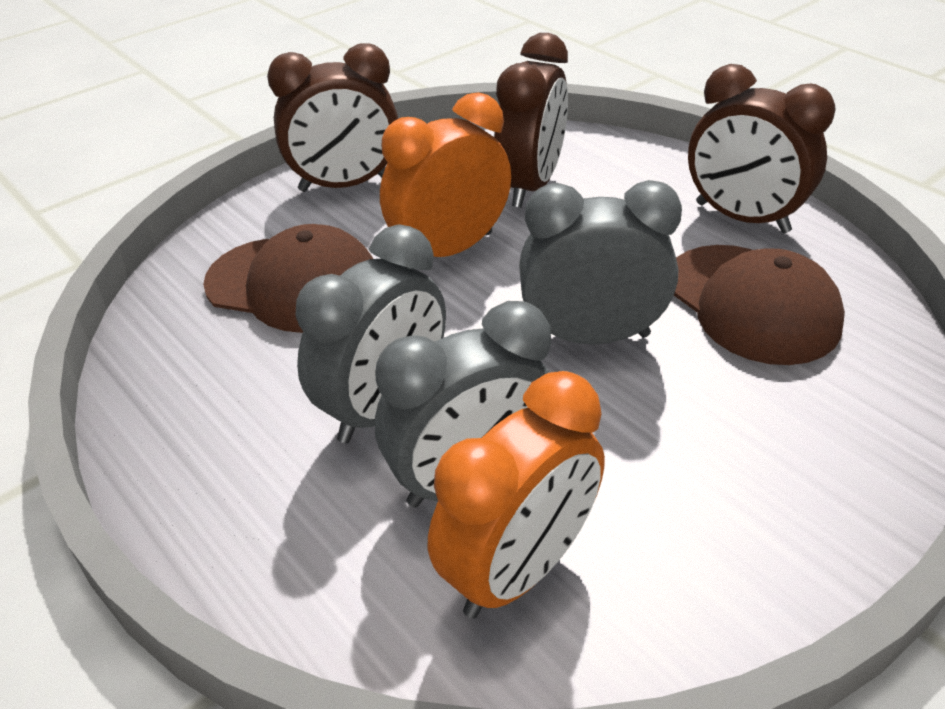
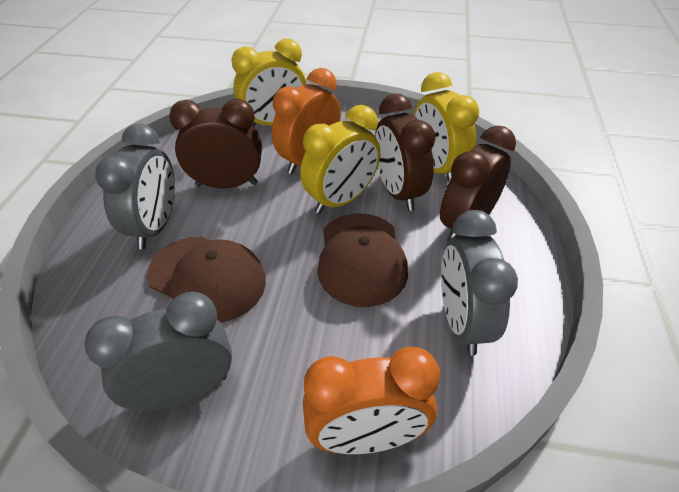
yellow clock: 0 -> 3

